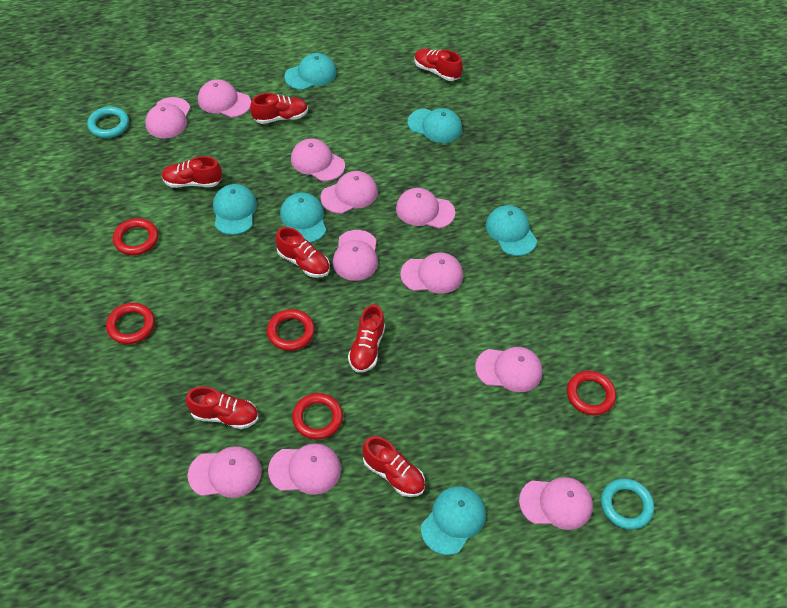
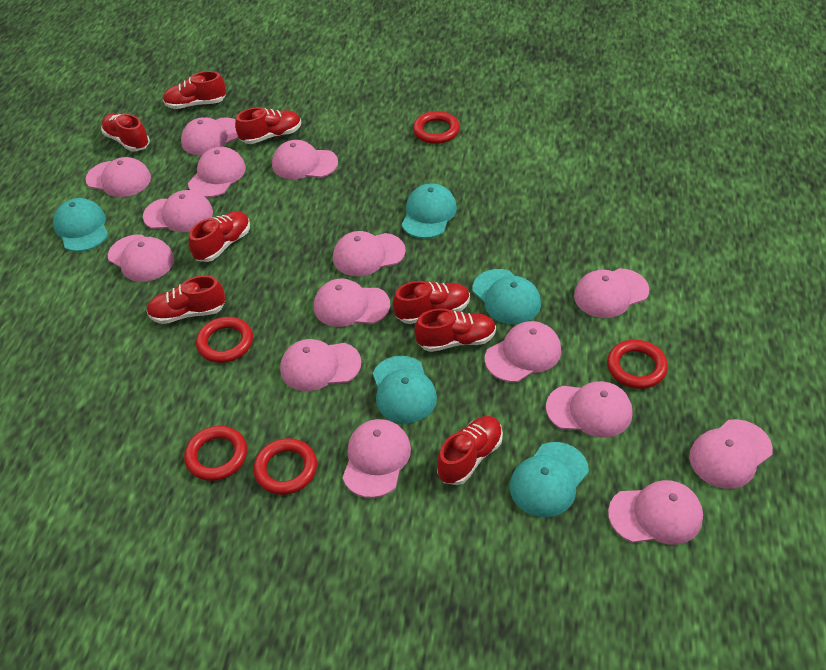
pink cap: 11 -> 15
red shoe: 7 -> 8
turquoise cap: 6 -> 5
turquoise ring: 2 -> 0

